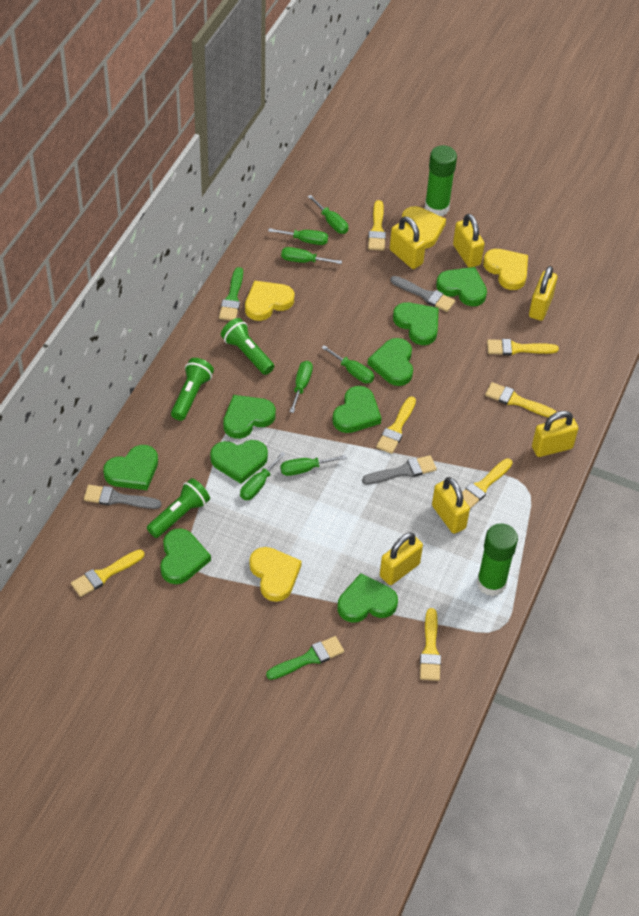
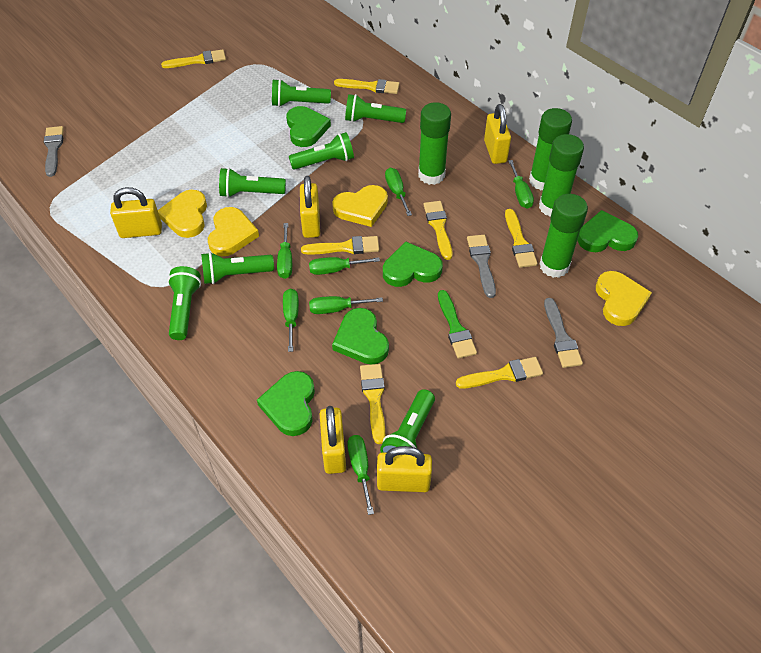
green brush: 2 -> 1
green flashlight: 3 -> 7
green glue stick: 2 -> 4
green heart: 9 -> 5
yellow padlock: 6 -> 5

